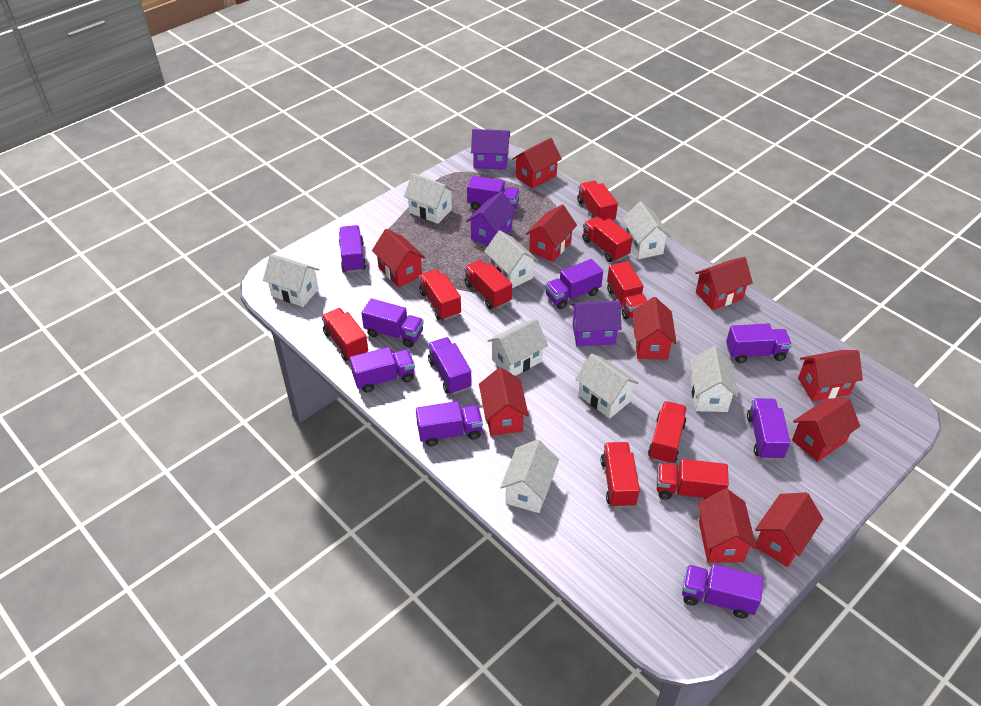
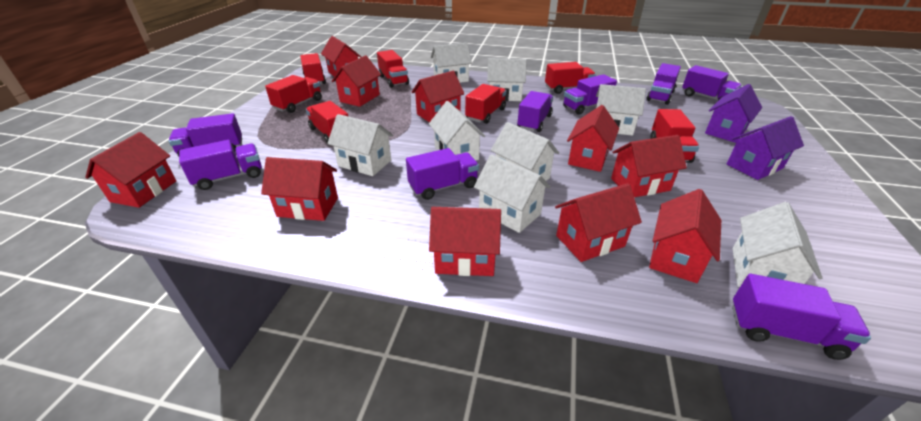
purple house: 3 -> 2
purple truck: 10 -> 8
red truck: 9 -> 7

